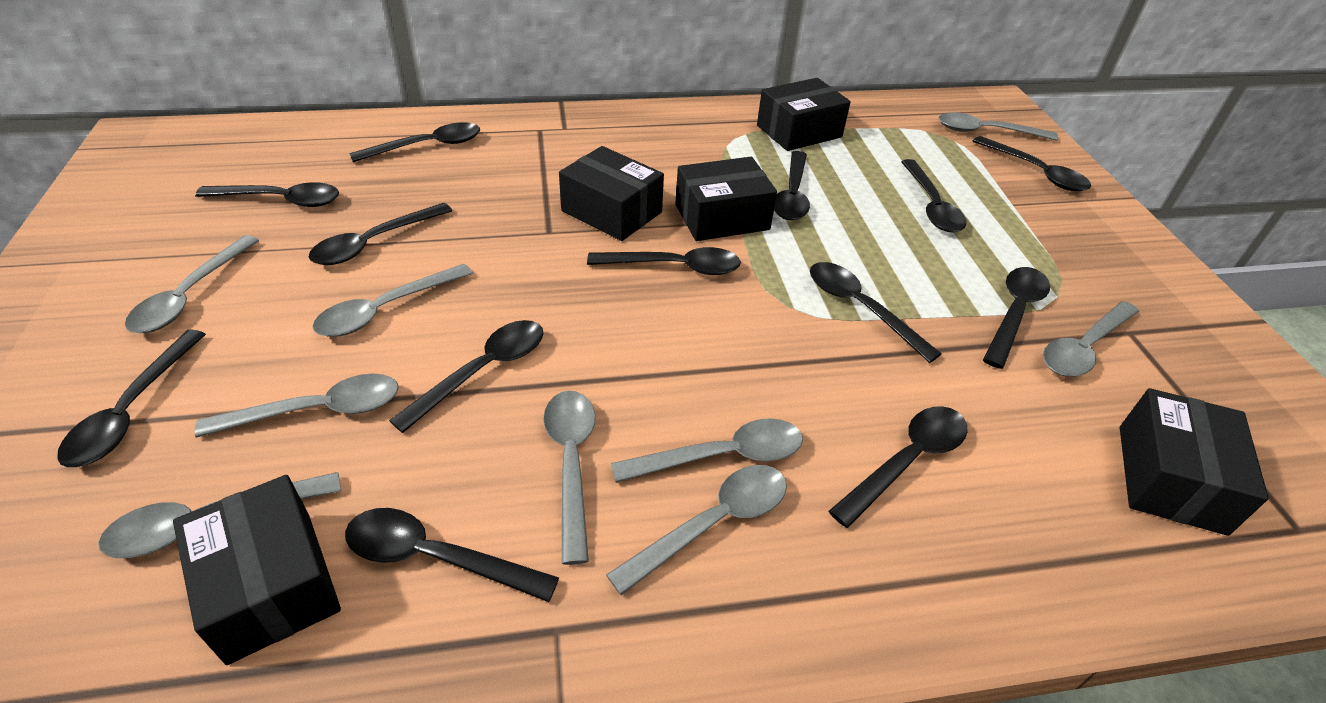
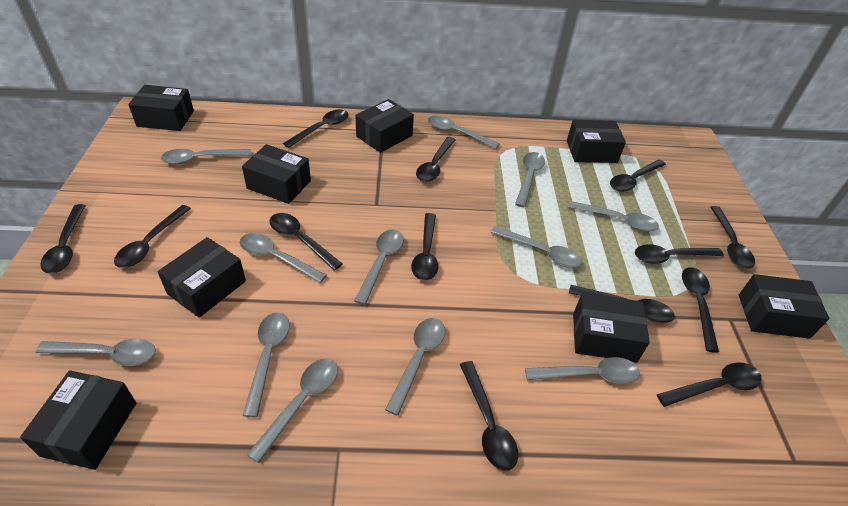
black box: 5 -> 8
grey spoon: 9 -> 12

